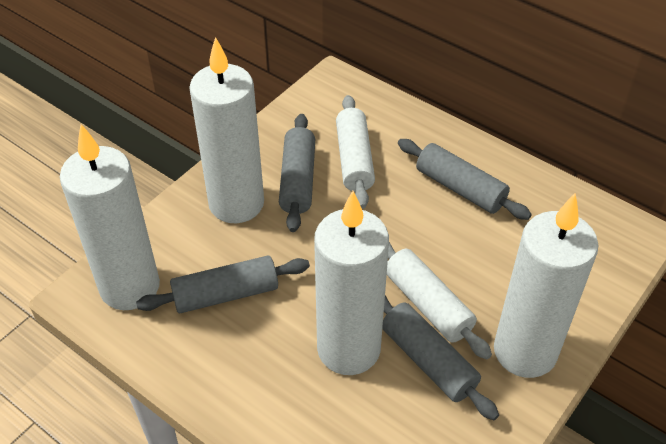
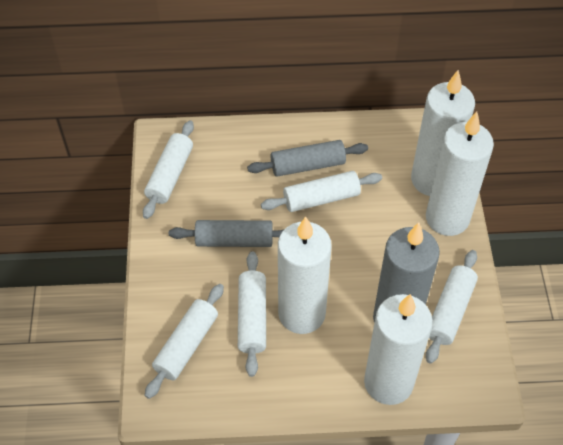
grey candle: 0 -> 1
grey rolling pin: 4 -> 2
white rolling pin: 2 -> 5

